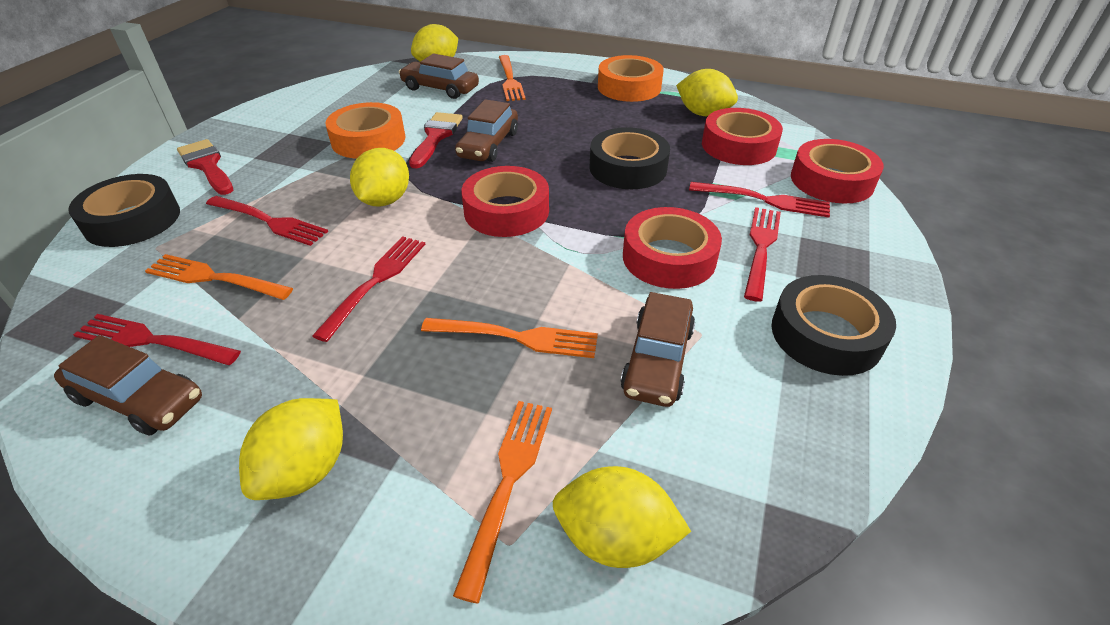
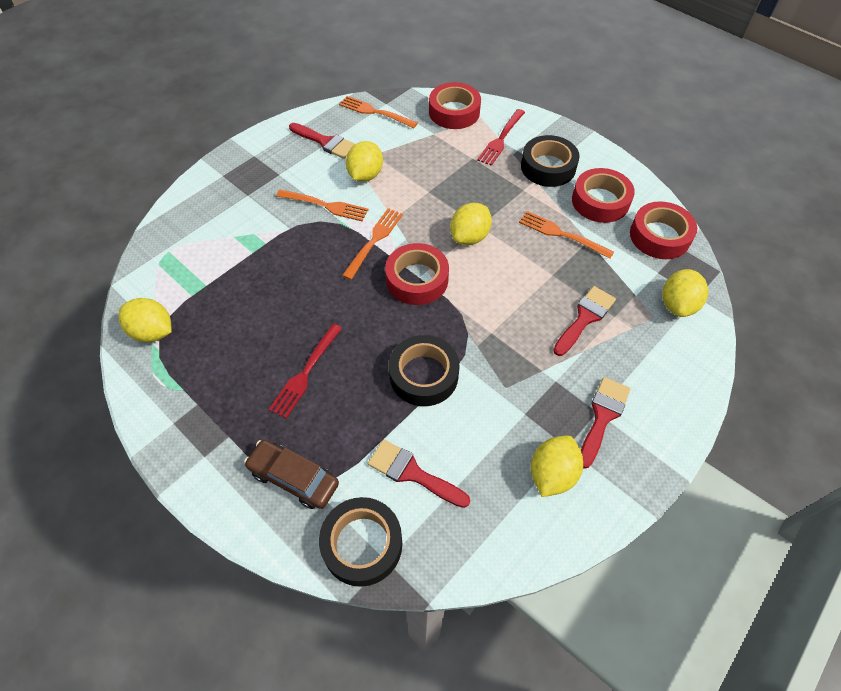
brown car: 4 -> 1
orange tape: 2 -> 0
red brush: 2 -> 4
red fork: 5 -> 2

